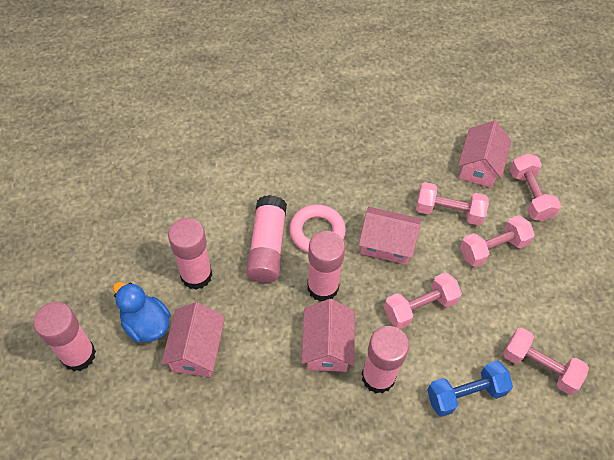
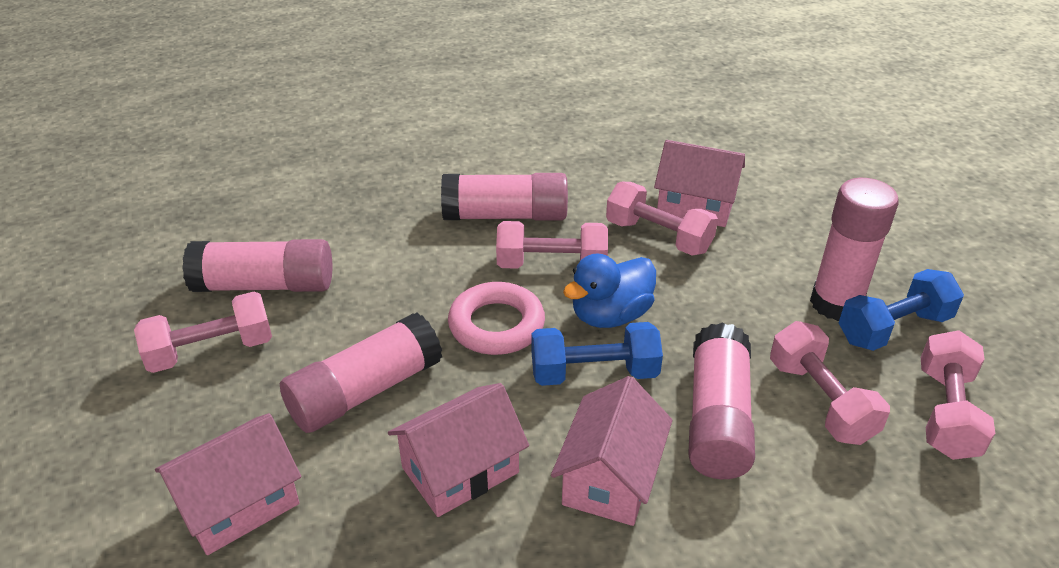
blue dumbbell: 1 -> 2

